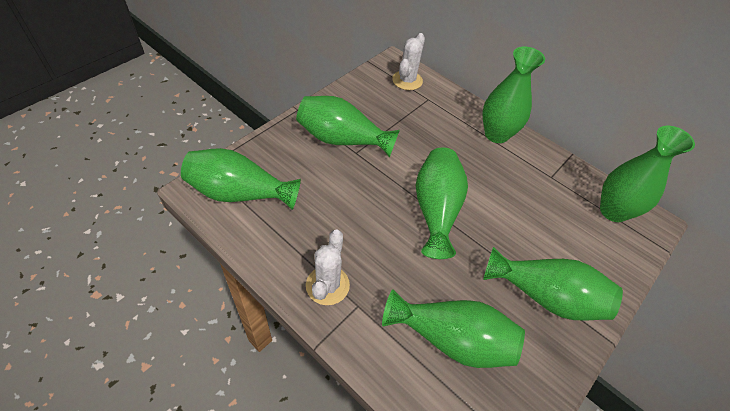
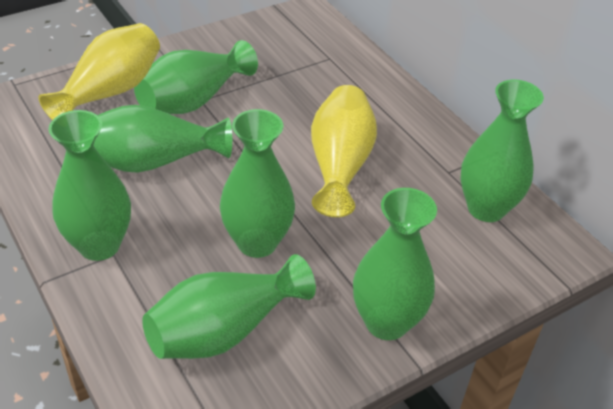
white cactus: 2 -> 0
yellow vase: 0 -> 2

